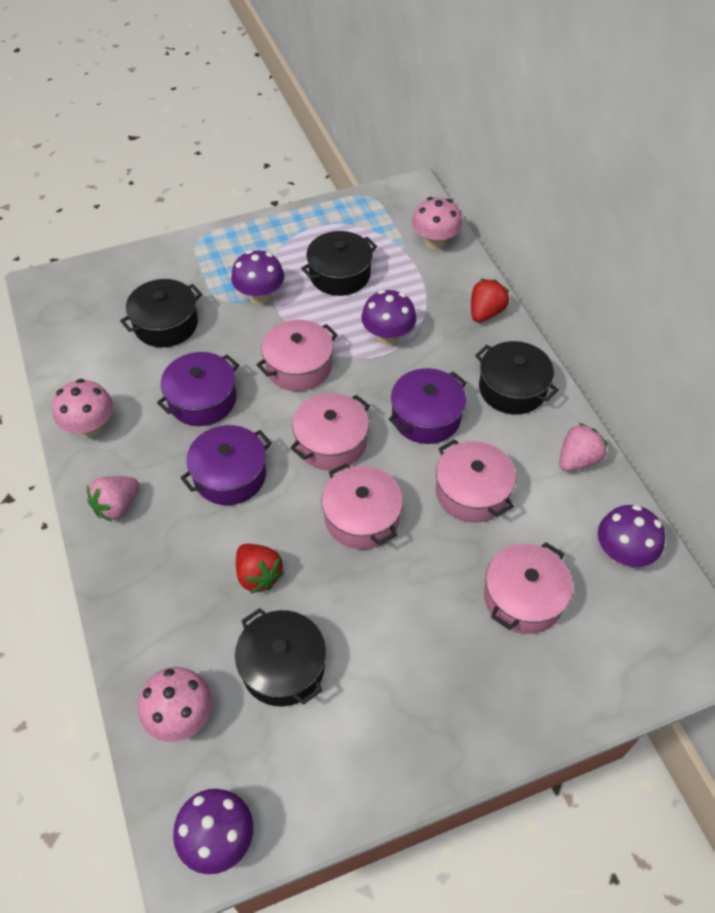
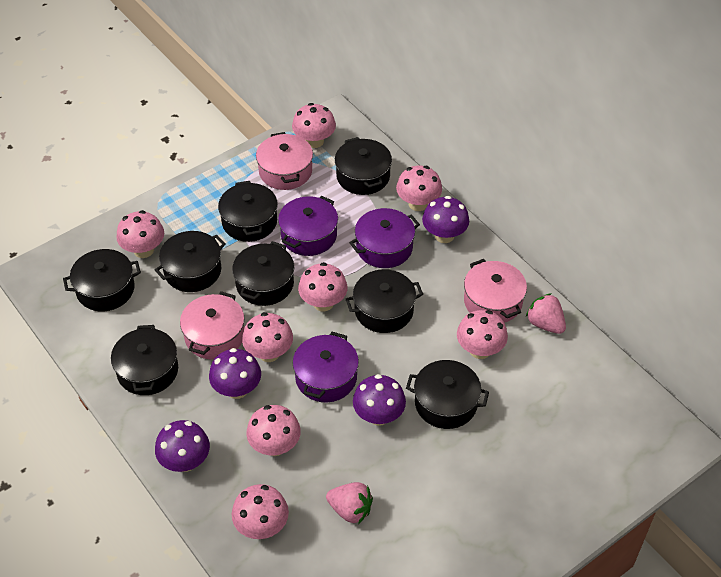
black pot: 4 -> 8
pink mushroom: 3 -> 8
pink pot: 5 -> 3
red strawberry: 2 -> 0

